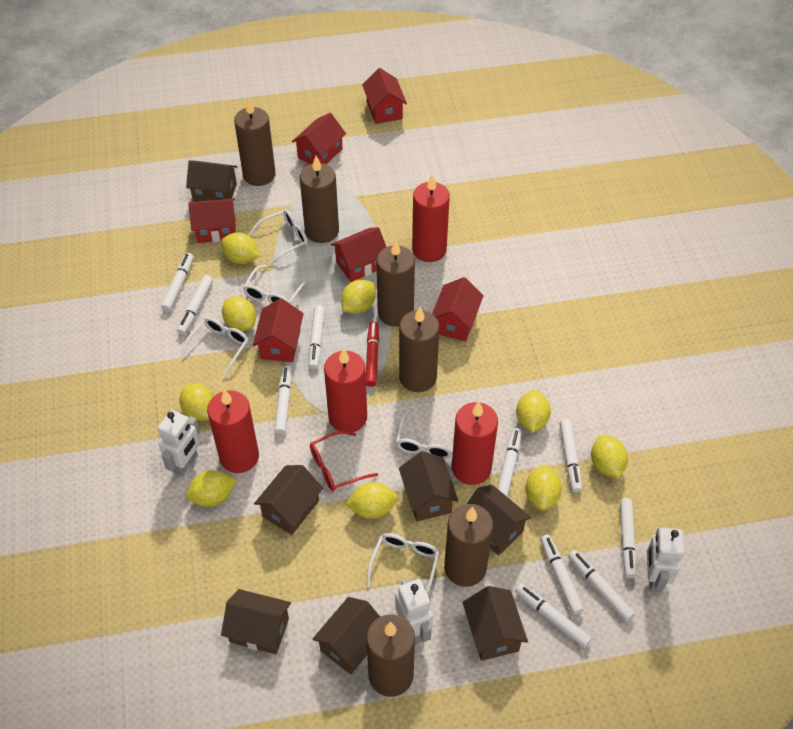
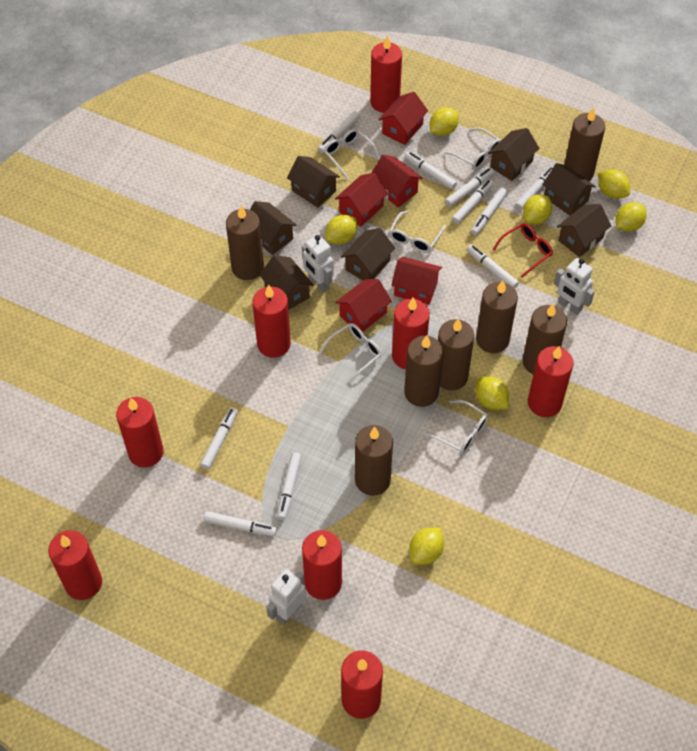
brown candle: 6 -> 7
red candle: 4 -> 8
red house: 6 -> 5
red marker: 1 -> 0
yellow lemon: 9 -> 7

